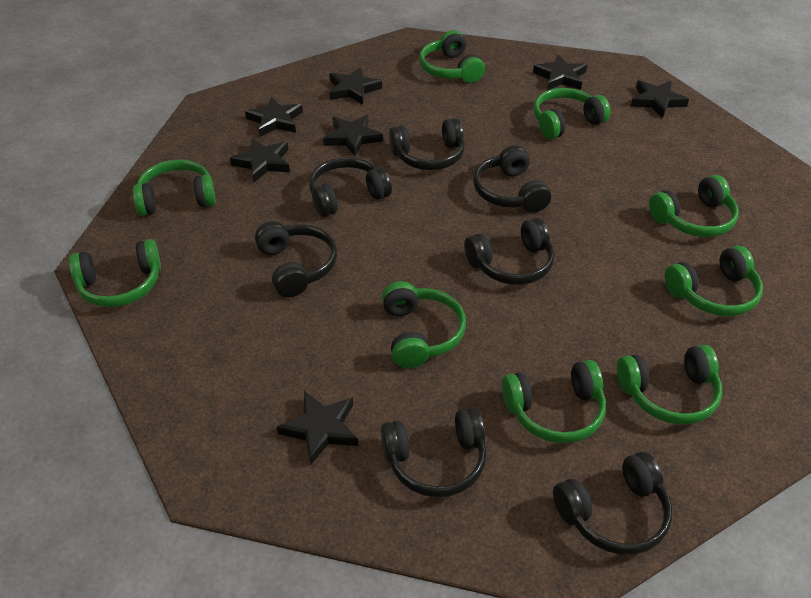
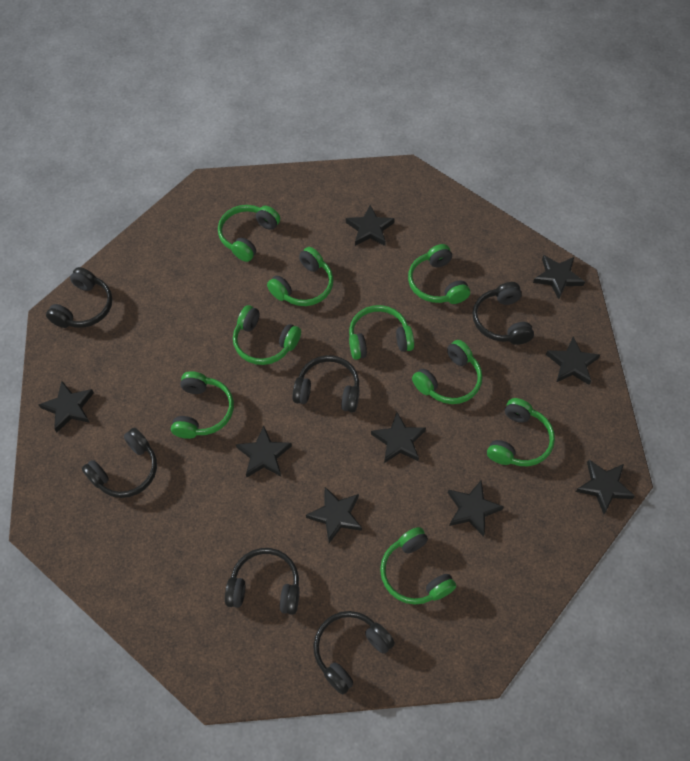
black headphones: 7 -> 6
black star: 7 -> 9

